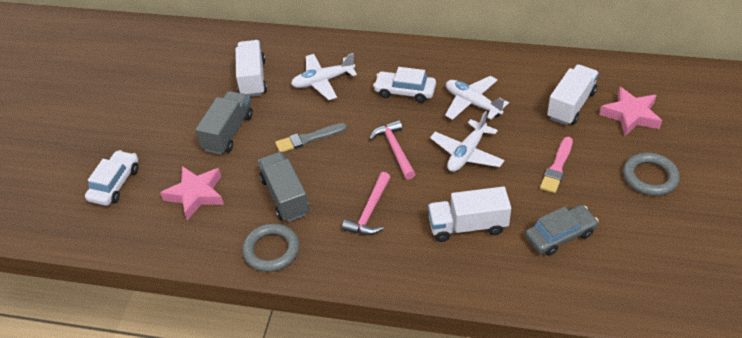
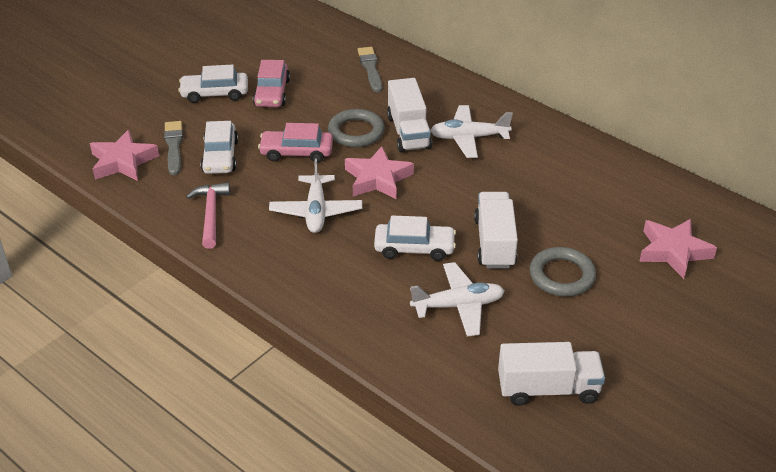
grey brush: 1 -> 2
grey car: 1 -> 0
grey truck: 2 -> 0
pink brush: 1 -> 0
pink car: 0 -> 2
pink hammer: 2 -> 1
pink star: 2 -> 3
white car: 2 -> 3

